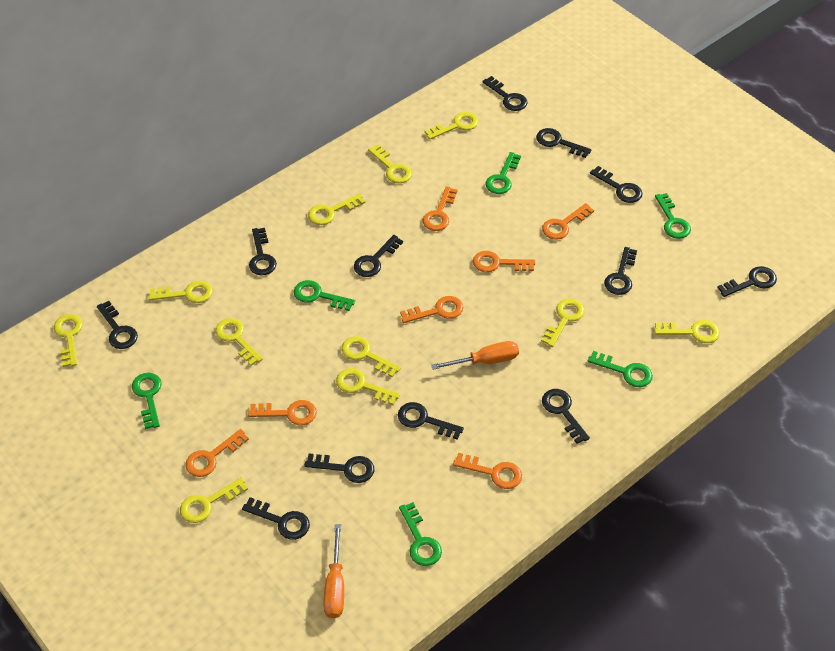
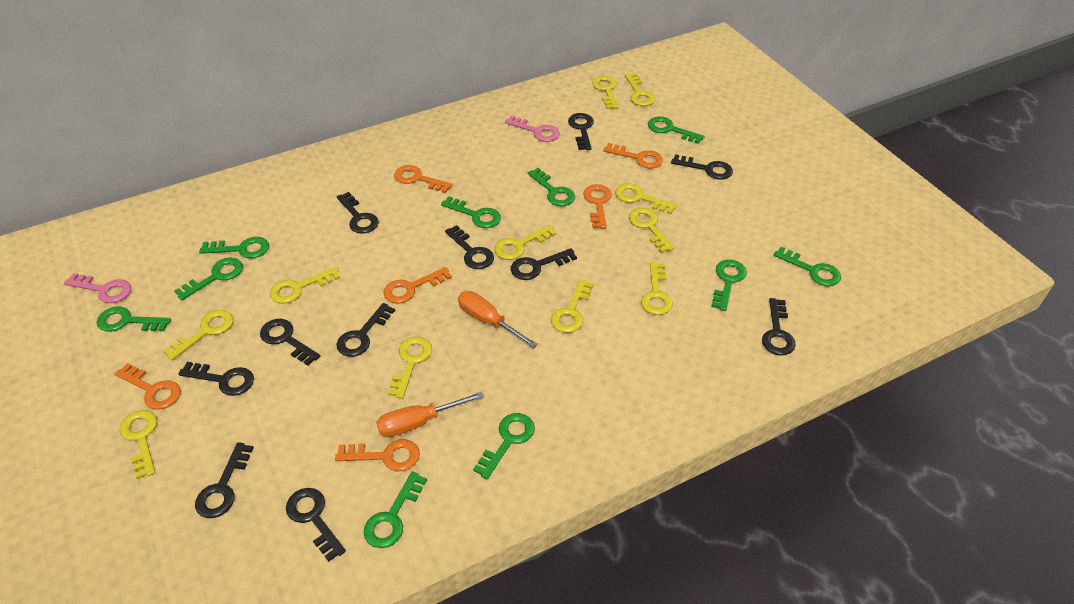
black key: 12 -> 11
green key: 6 -> 10
orange key: 7 -> 6
pink key: 0 -> 2

